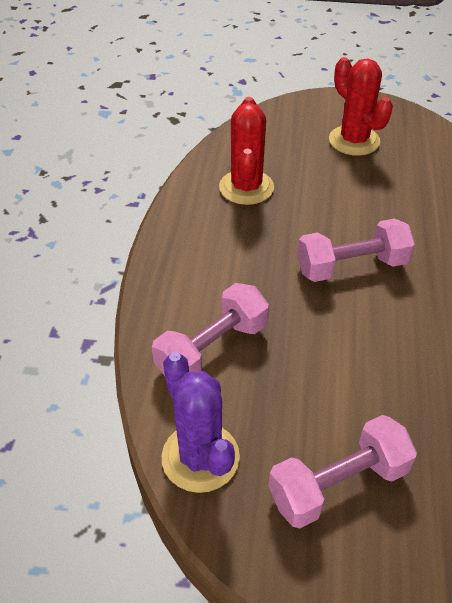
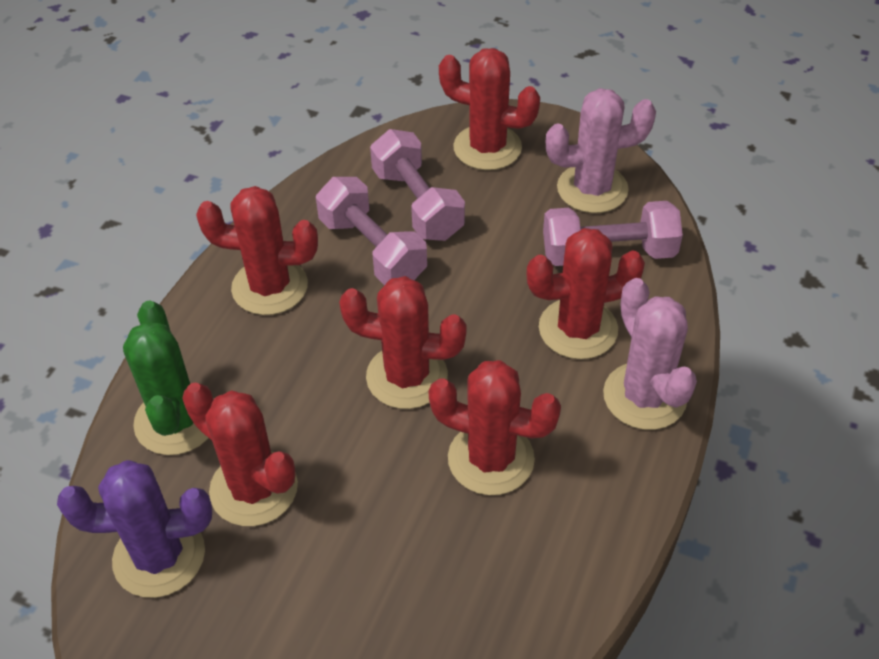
green cactus: 0 -> 1
pink cactus: 0 -> 2
red cactus: 2 -> 6

